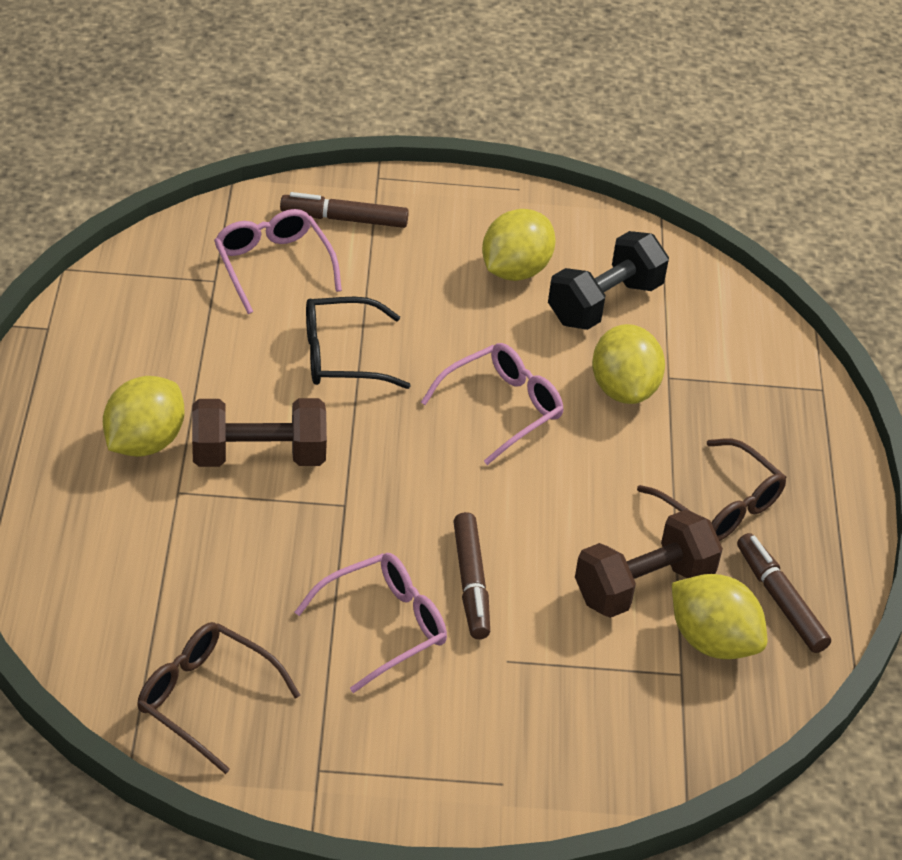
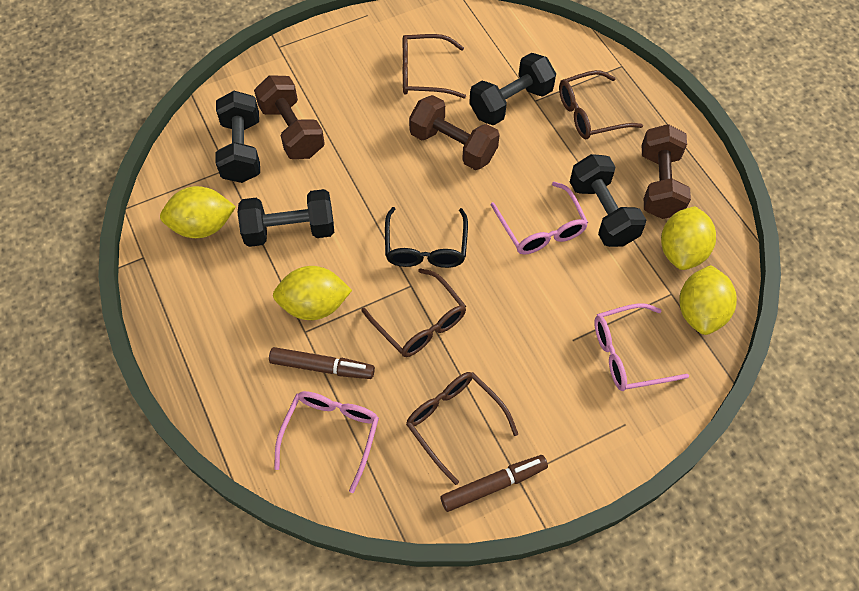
black dumbbell: 1 -> 4
brown dumbbell: 2 -> 3
brown glasses: 2 -> 4
brown marker: 3 -> 2

